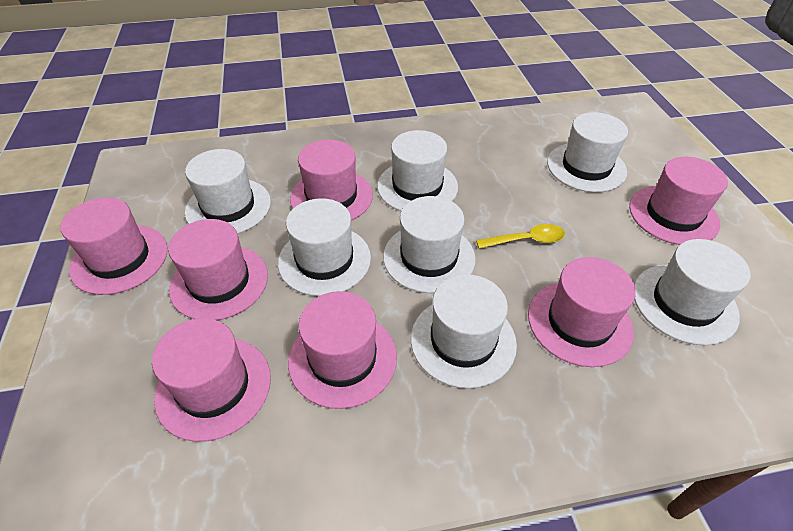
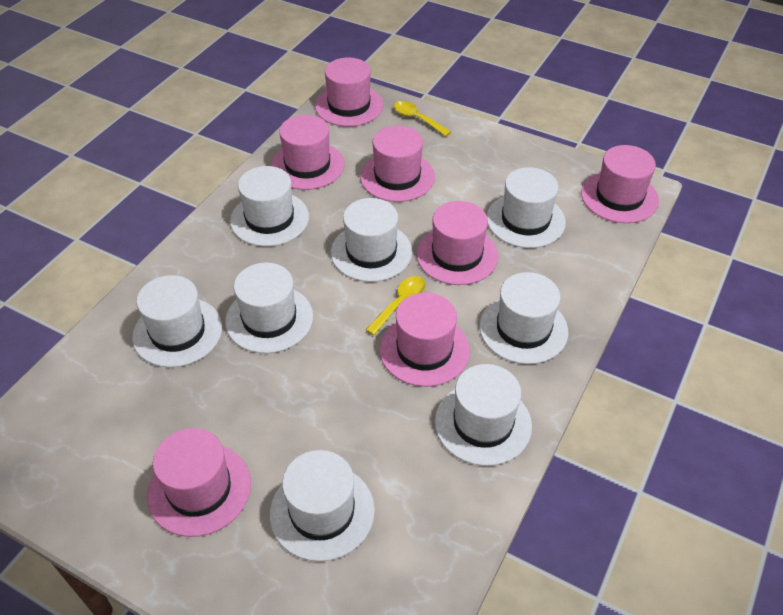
white hat: 7 -> 8
yellow spoon: 1 -> 2

